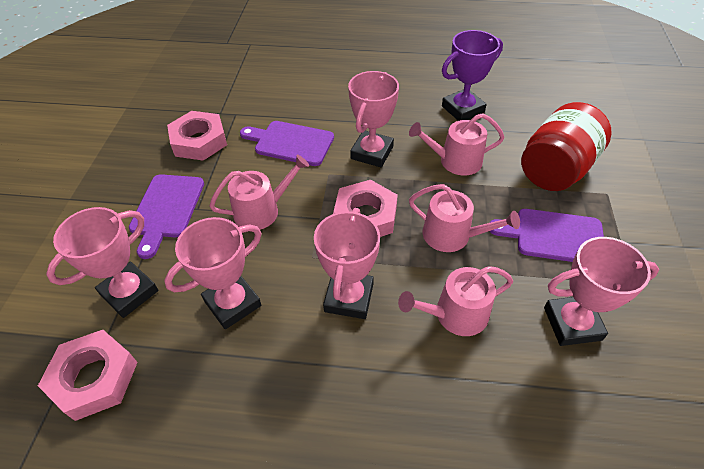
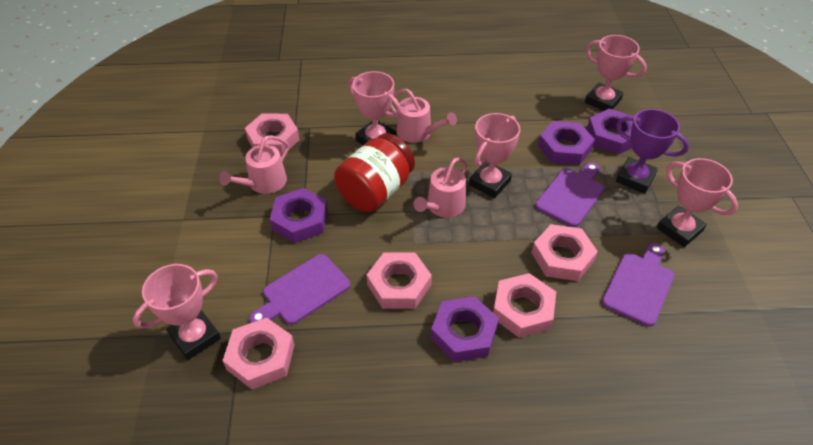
pink nut: 3 -> 5
pink watering can: 4 -> 3
purple nut: 0 -> 4

